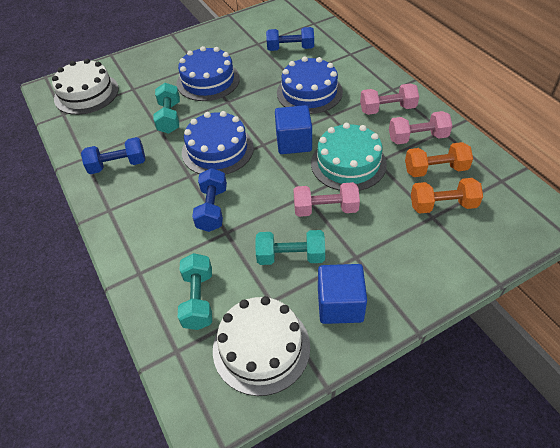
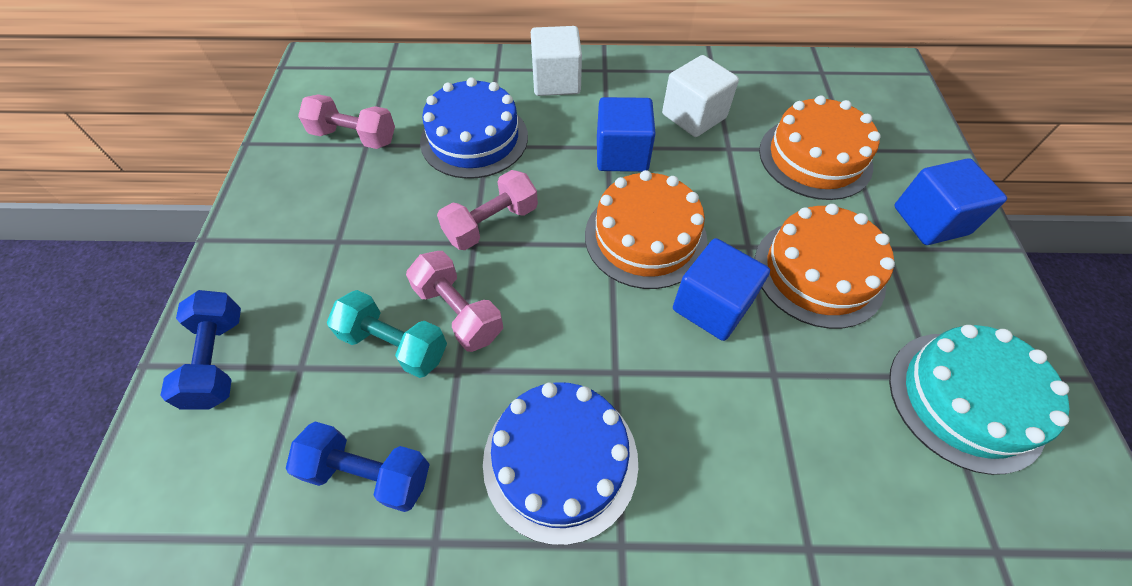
blue cake: 3 -> 2
blue cube: 2 -> 3
blue dumbbell: 3 -> 2
orange cake: 0 -> 3
orange dumbbell: 2 -> 0
turquoise dumbbell: 3 -> 1
white cake: 2 -> 0
white cube: 0 -> 2

